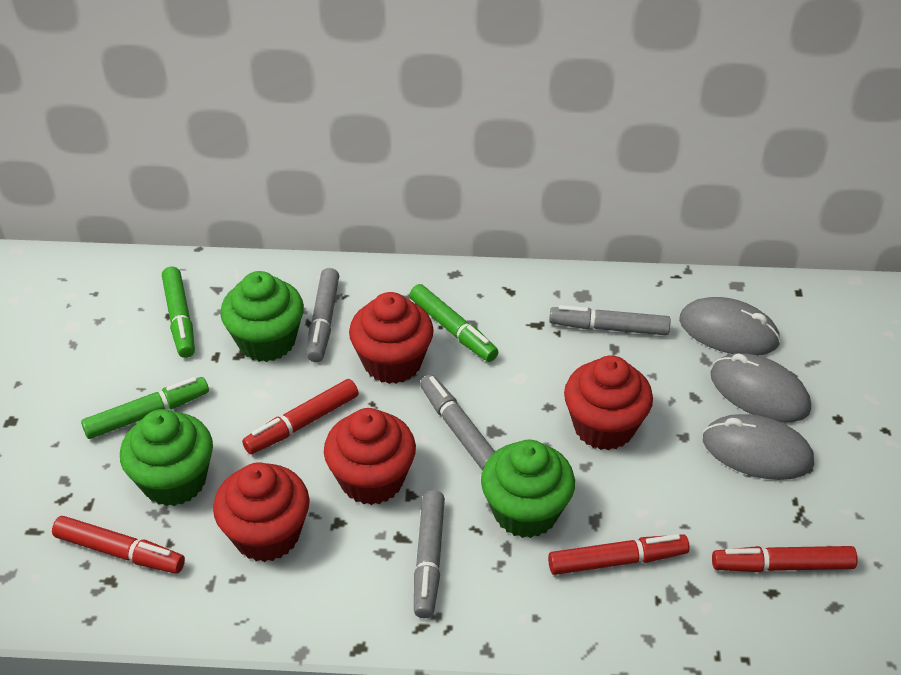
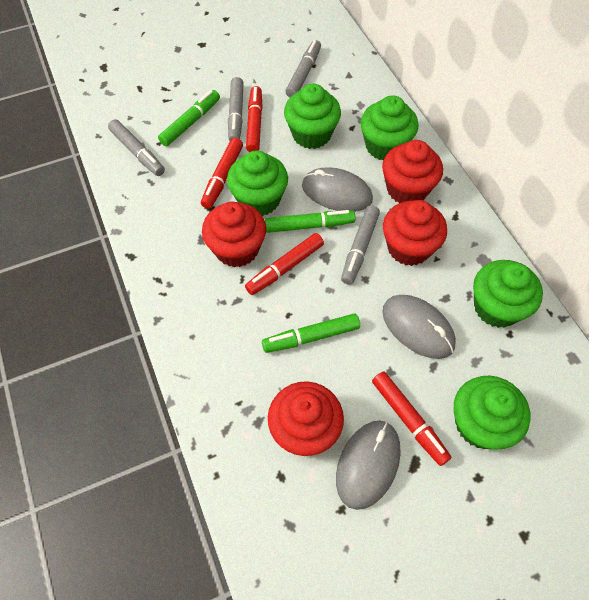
green cupcake: 3 -> 5

